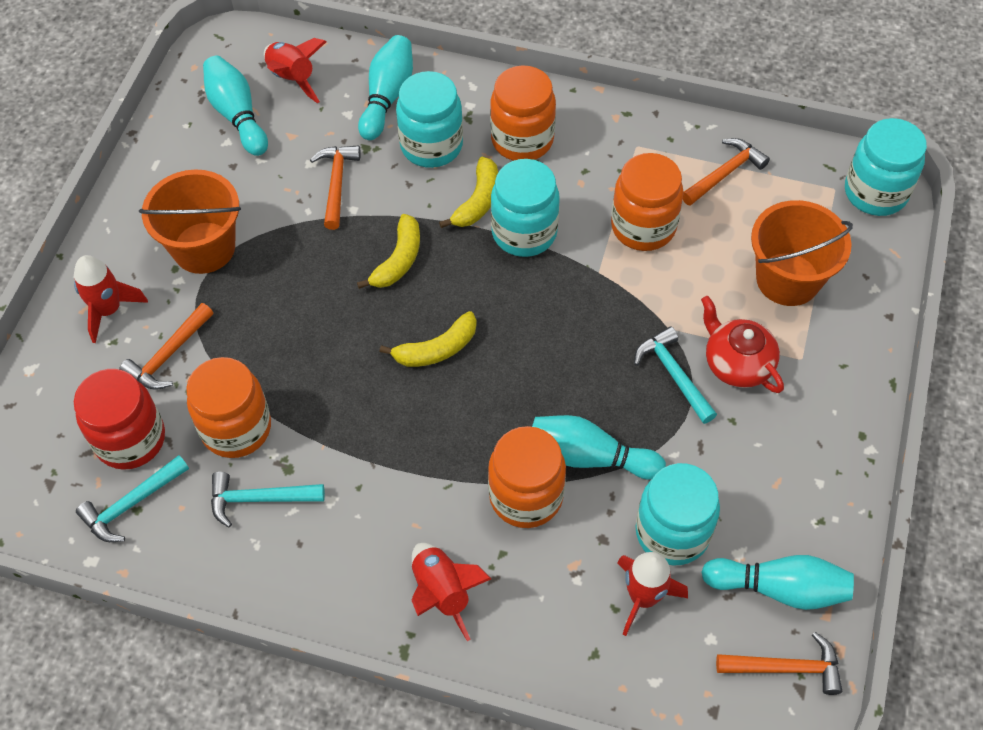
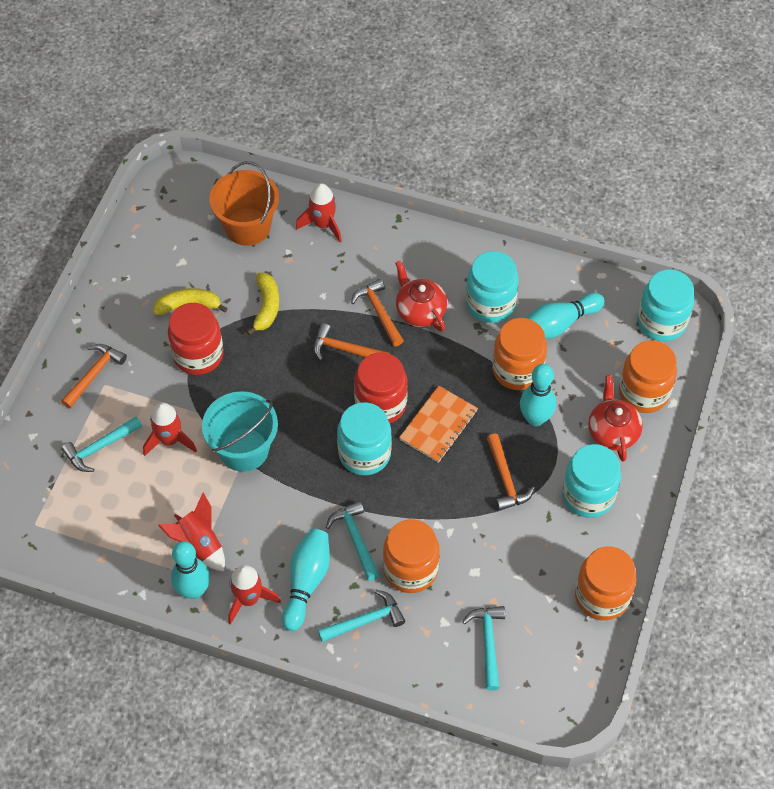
orange bucket: 2 -> 1
orange notebook: 0 -> 1
red jar: 1 -> 2
red teapot: 1 -> 2
turquoise bucket: 0 -> 1
turquoise hammer: 3 -> 4
yellow banana: 3 -> 2

